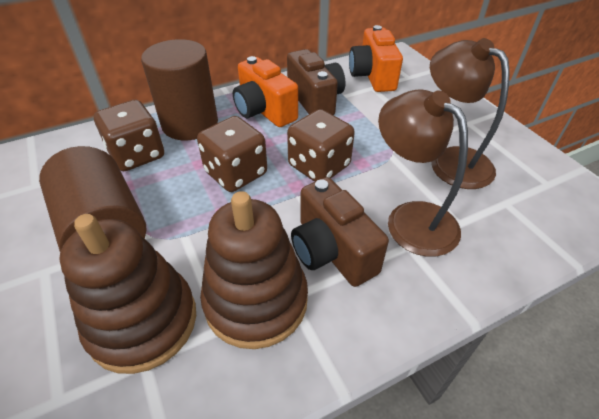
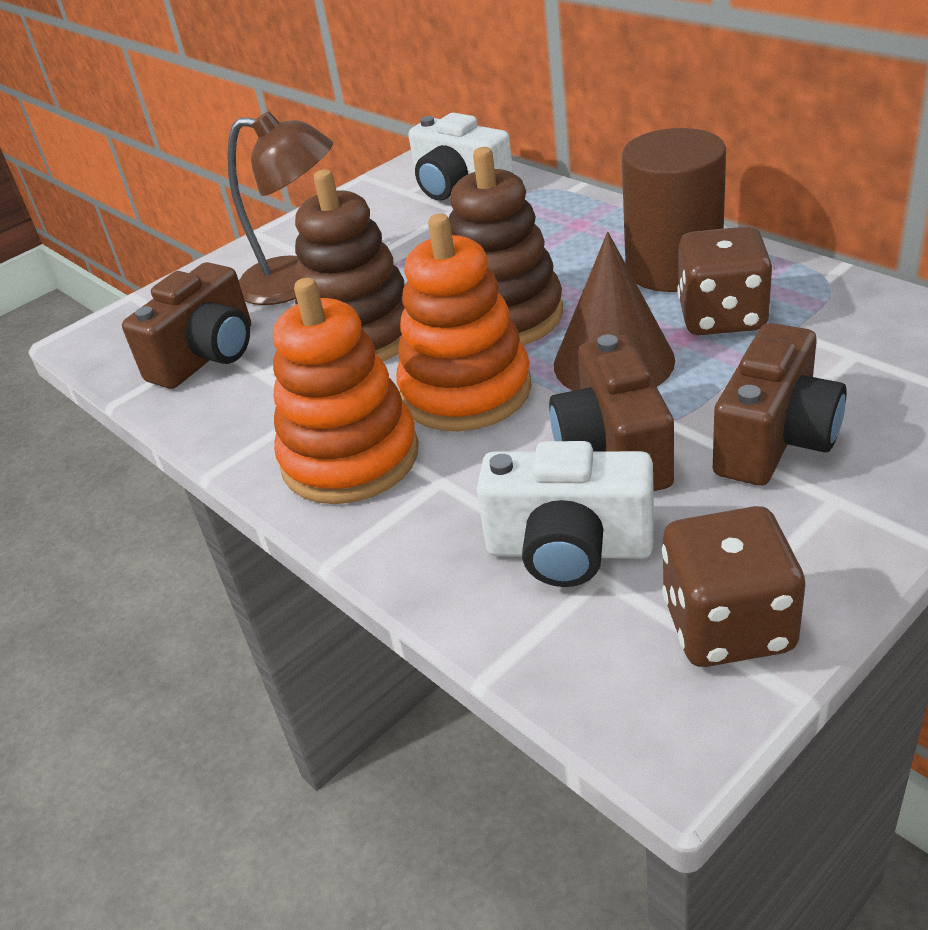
brown camera: 2 -> 3
brown cone: 0 -> 1
brown cylinder: 2 -> 1
brown dice: 3 -> 2
brown lamp: 2 -> 1
orange camera: 2 -> 0
orange stacking toy: 0 -> 2
white camera: 0 -> 2

